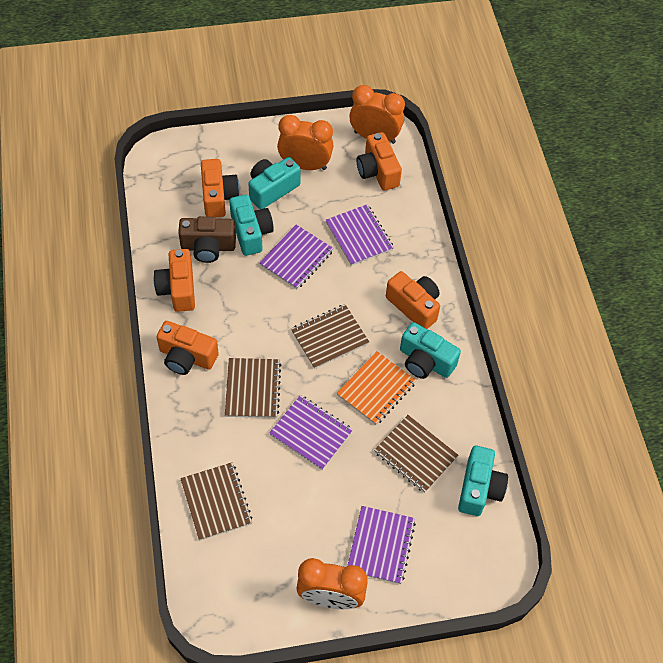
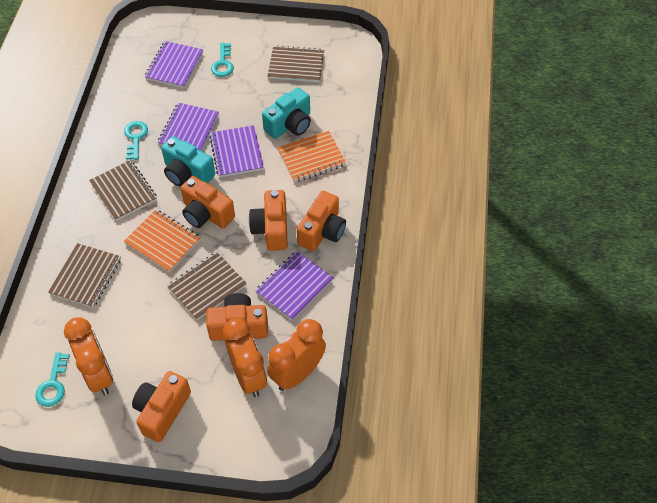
brown camera: 1 -> 0
orange notebook: 1 -> 2
turquoise camera: 4 -> 2
turquoise key: 0 -> 3

